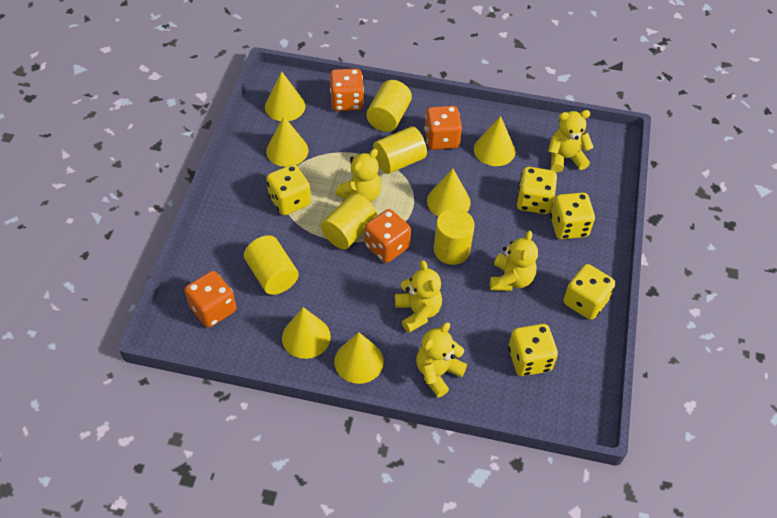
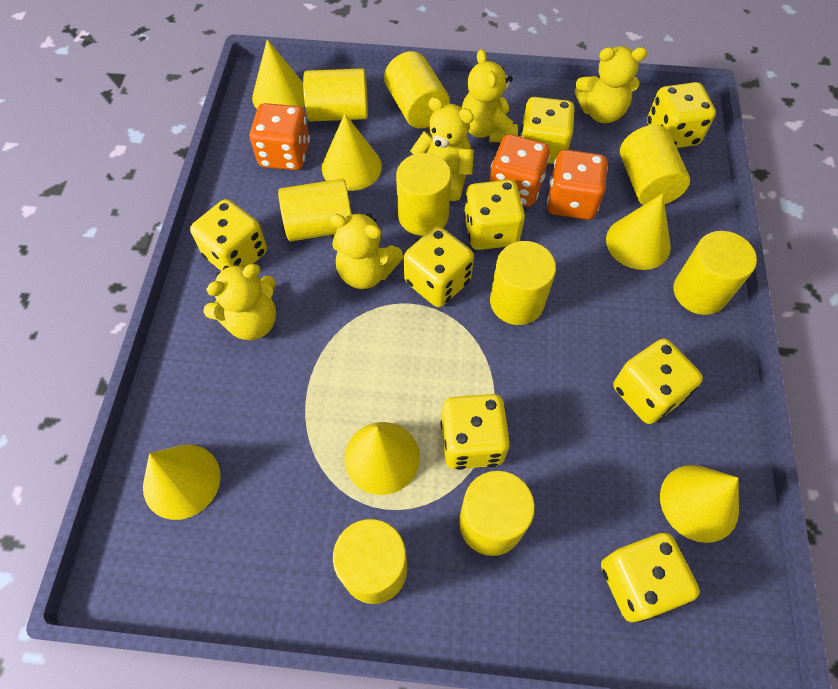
orange dice: 4 -> 3
yellow cylinder: 5 -> 9
yellow dice: 5 -> 8

